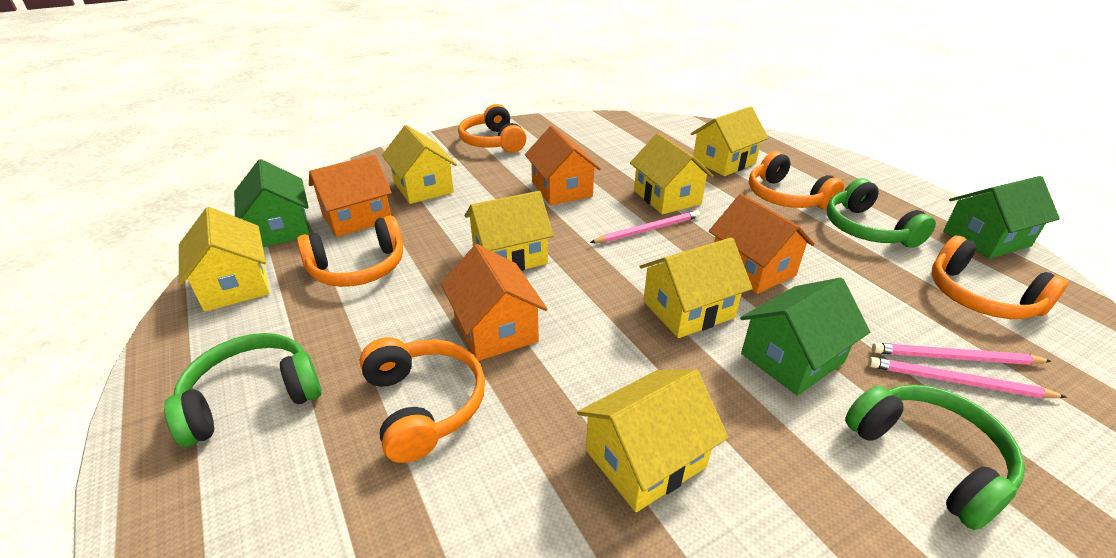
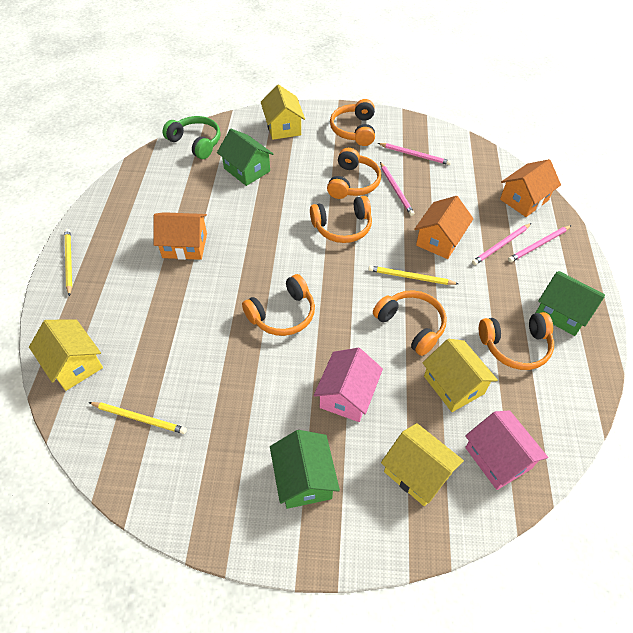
green headphones: 3 -> 1
orange headphones: 5 -> 6
orange house: 4 -> 3
pink house: 0 -> 2
pink pencil: 3 -> 4
yellow house: 7 -> 4
yellow pencil: 0 -> 3

